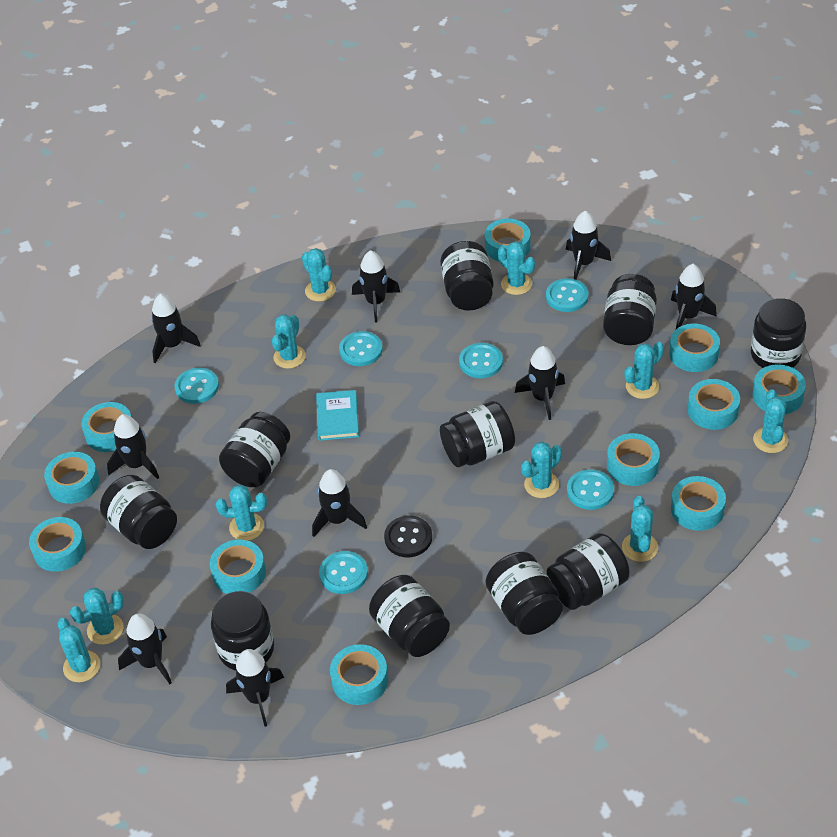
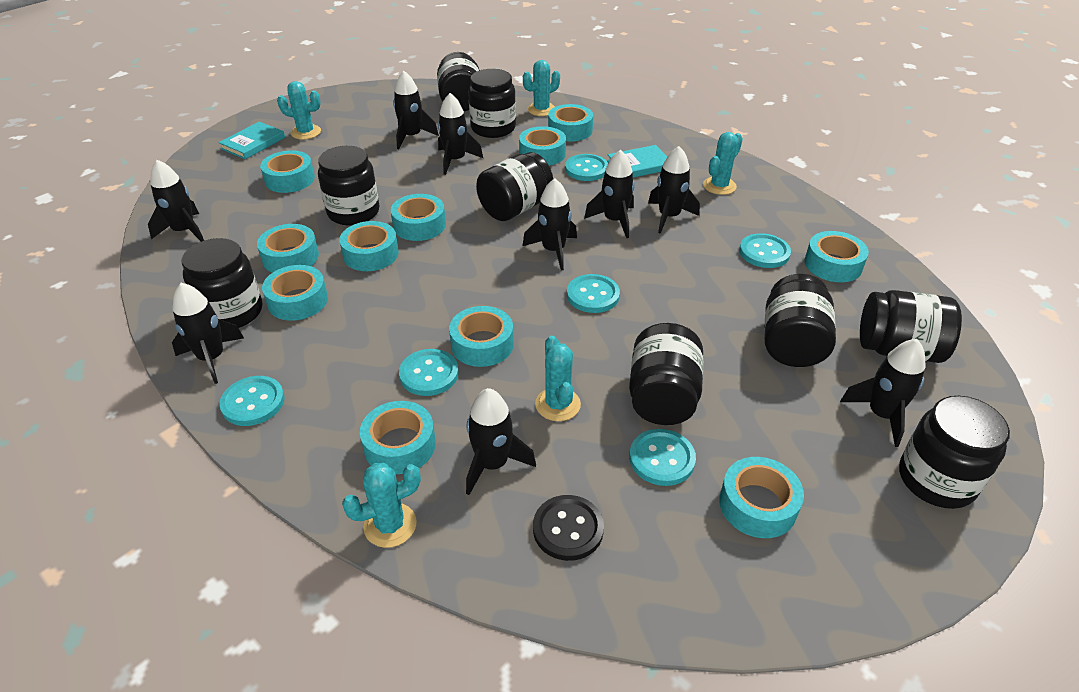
black jar: 10 -> 9
turquoise book: 1 -> 2
turquoise cactus: 10 -> 5

